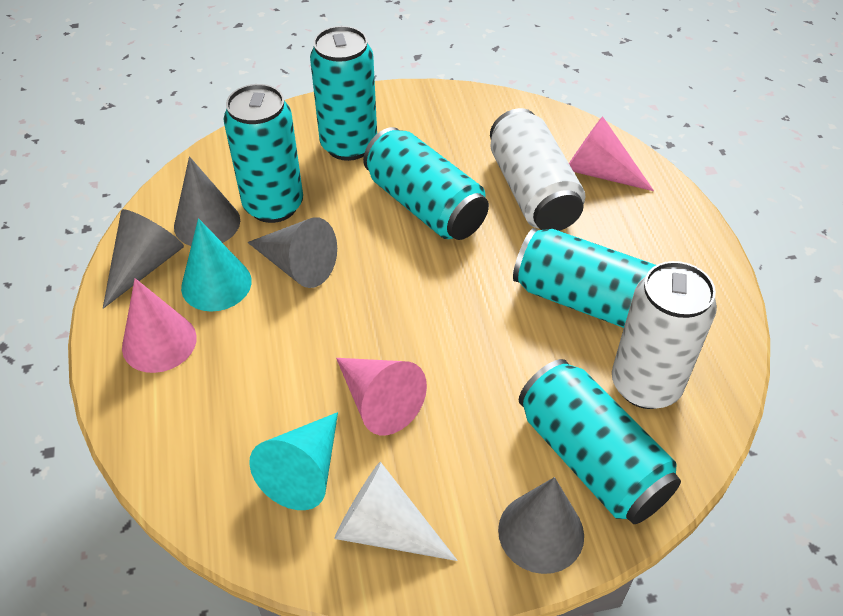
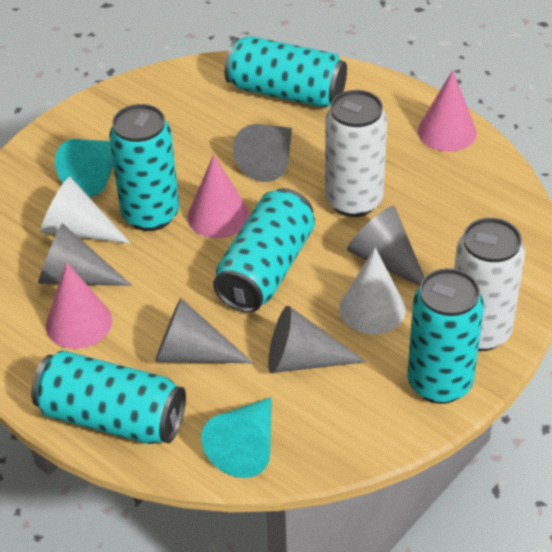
grey cone: 4 -> 5
white cone: 1 -> 2

